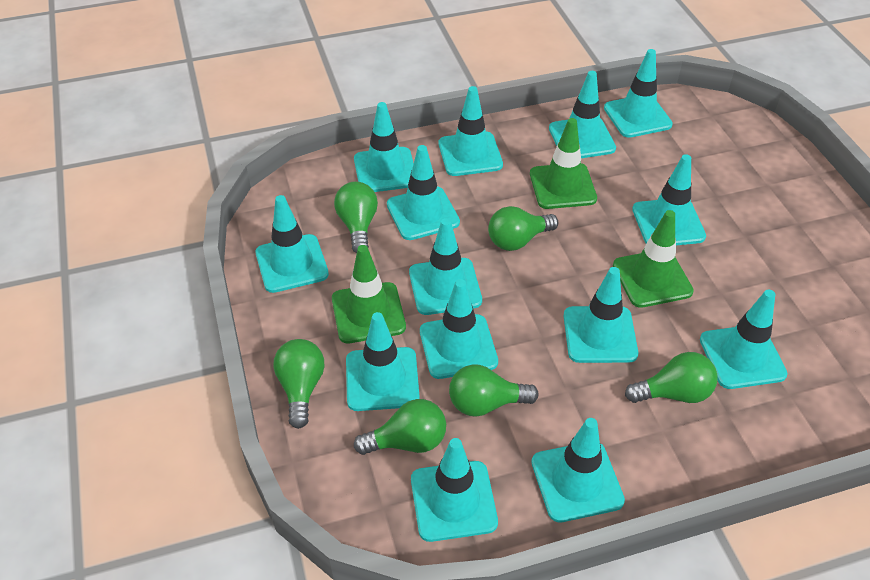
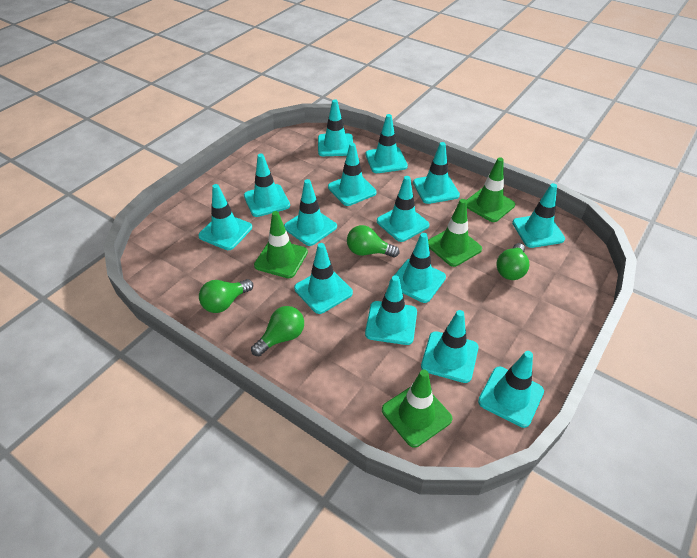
green light bulb: 6 -> 4
green traffic cone: 3 -> 4

